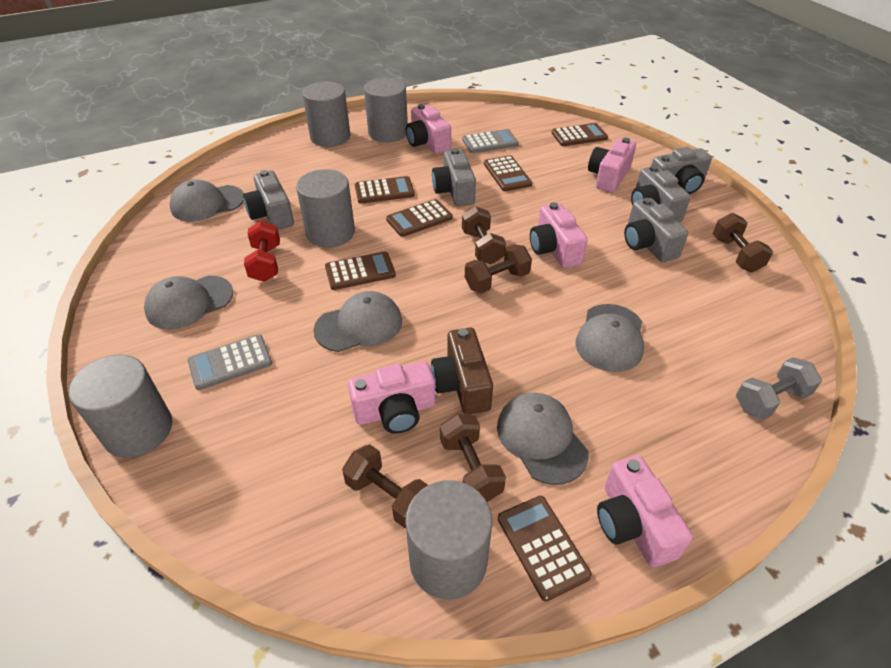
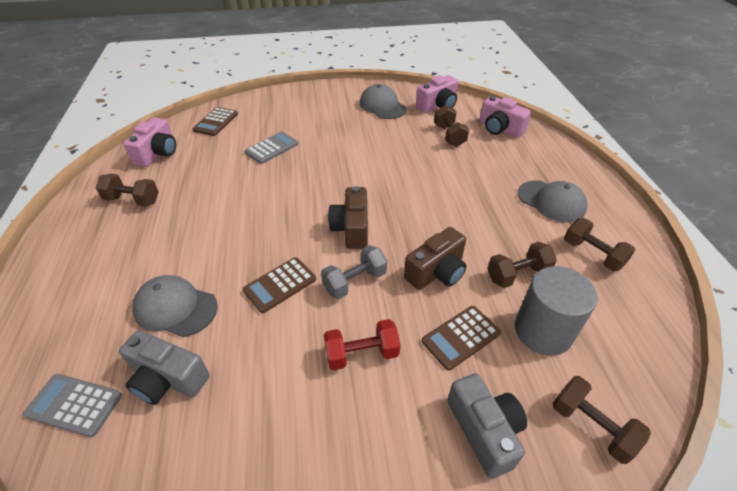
brown calculator: 6 -> 3
brown camera: 1 -> 2
grey camera: 5 -> 2
grey cap: 5 -> 3
grey cylinder: 5 -> 1
pink camera: 5 -> 3

